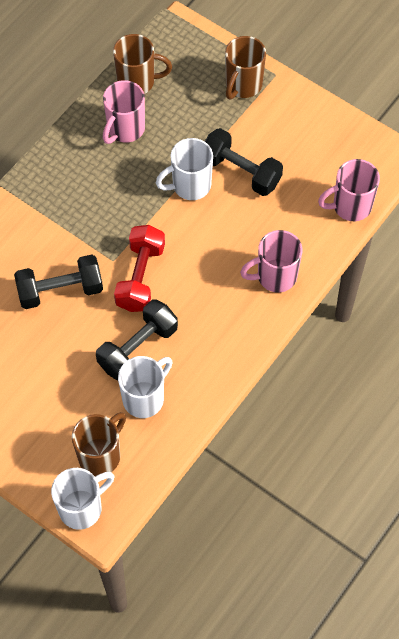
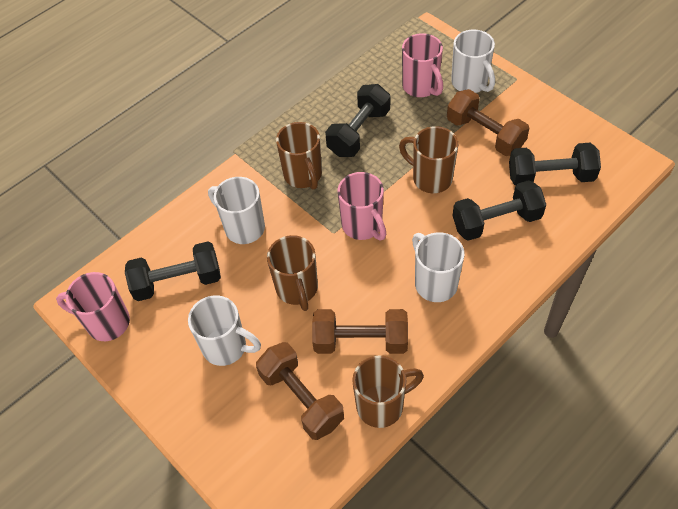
black dumbbell: 3 -> 4
brown dumbbell: 0 -> 3
brown mug: 3 -> 4
red dumbbell: 1 -> 0
white mug: 3 -> 4

